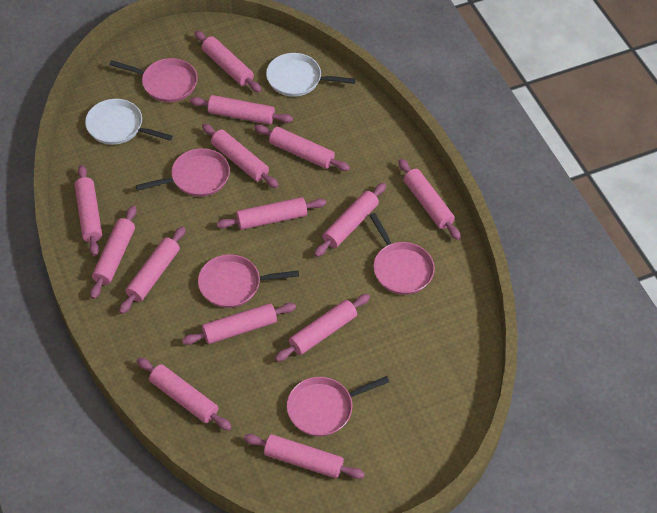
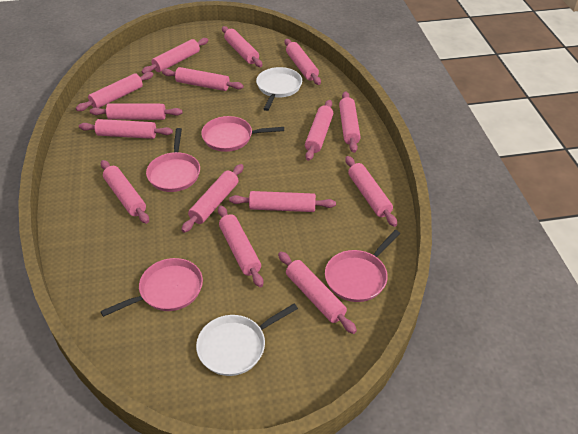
pink pan: 5 -> 4
pink rolling pin: 14 -> 15

